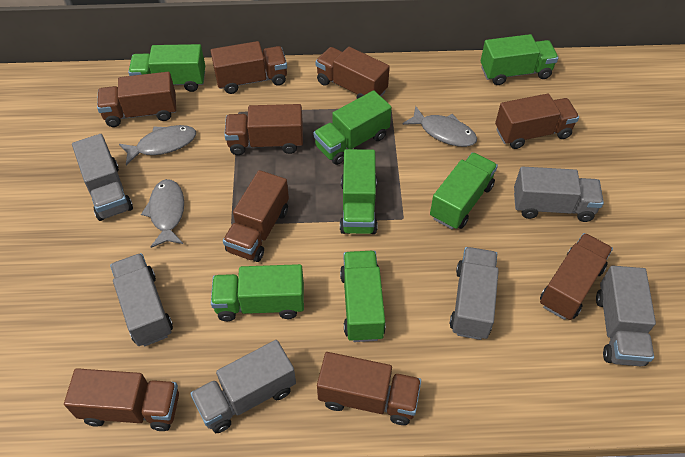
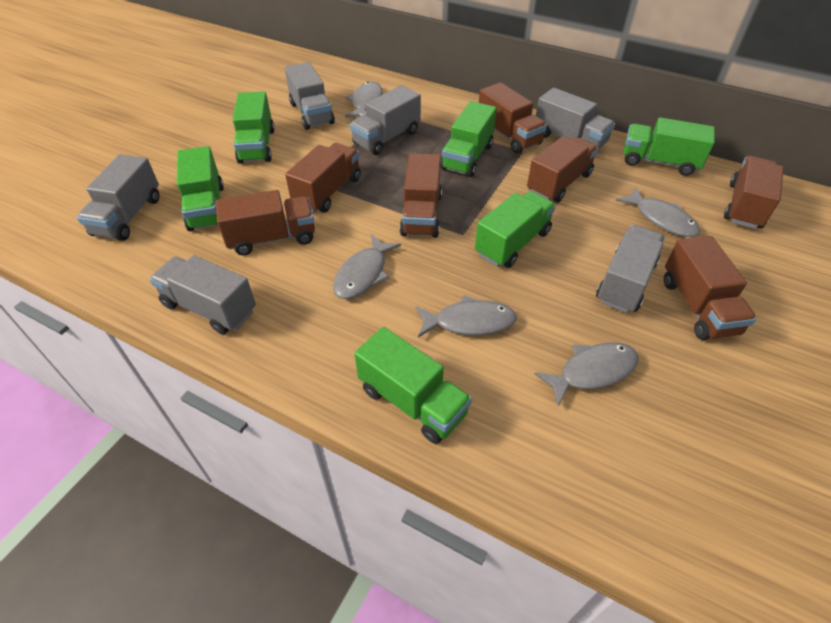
brown truck: 9 -> 7
green truck: 7 -> 6
grey fish: 3 -> 5

